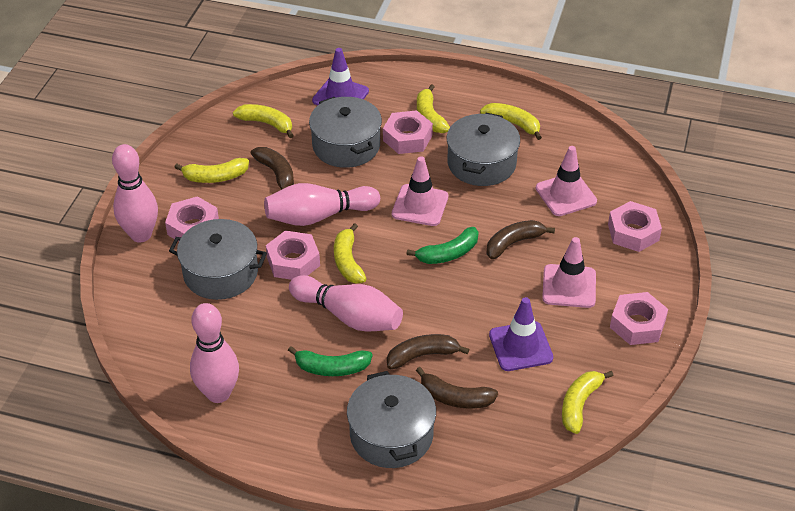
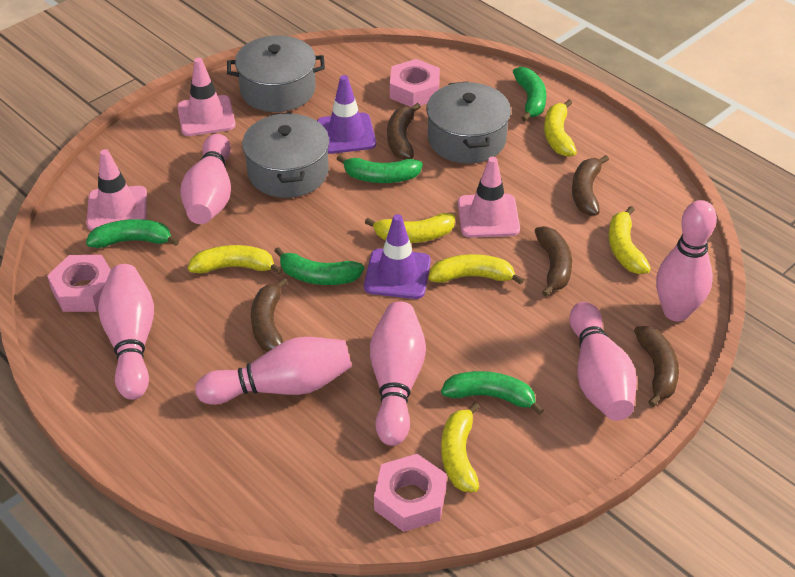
brown banana: 4 -> 5
green banana: 2 -> 5
grey pot: 4 -> 3
pink bowling pin: 4 -> 6
pink nut: 5 -> 3

